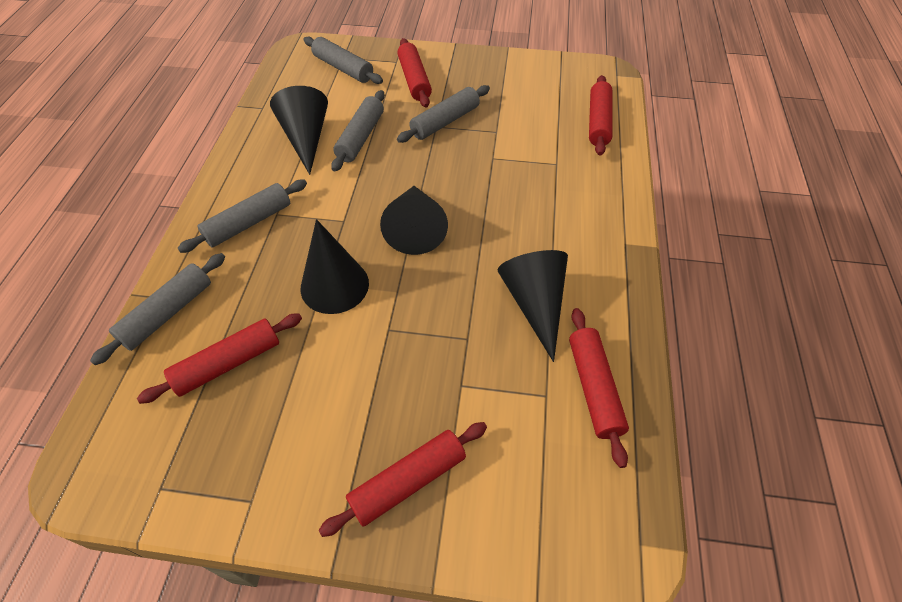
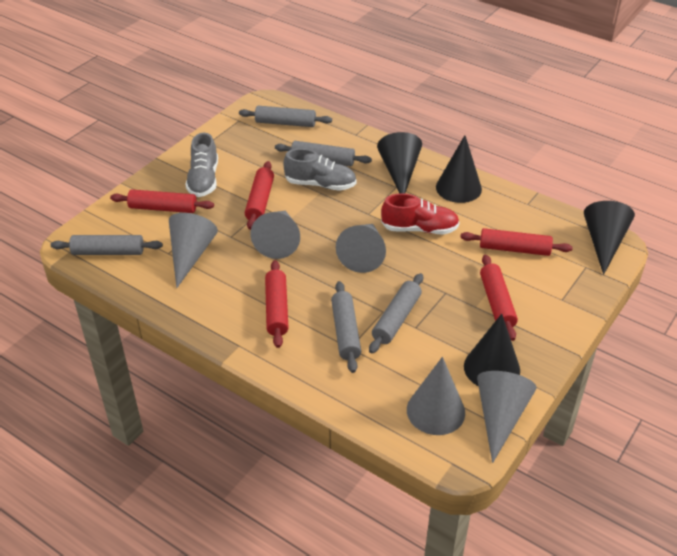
grey cone: 0 -> 5
grey shoe: 0 -> 2
red shoe: 0 -> 1

